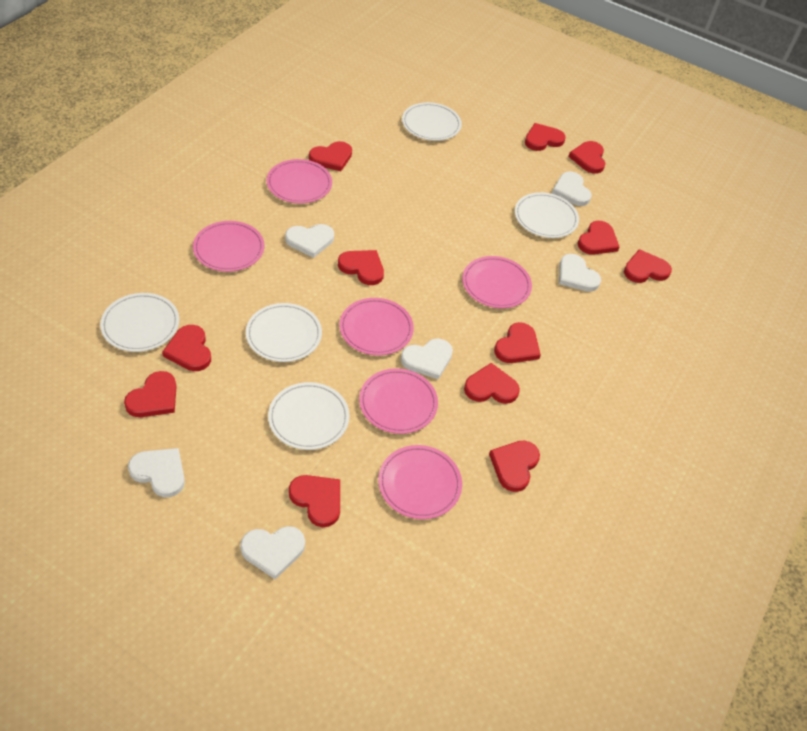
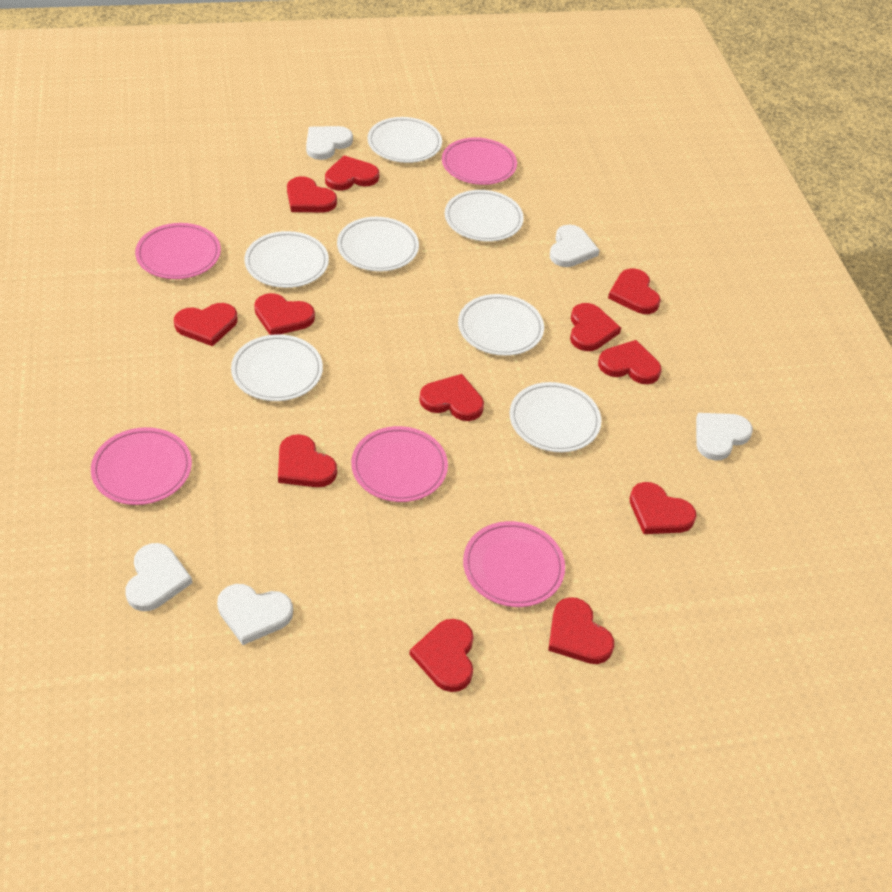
pink plate: 6 -> 5
white heart: 6 -> 5
white plate: 5 -> 7

